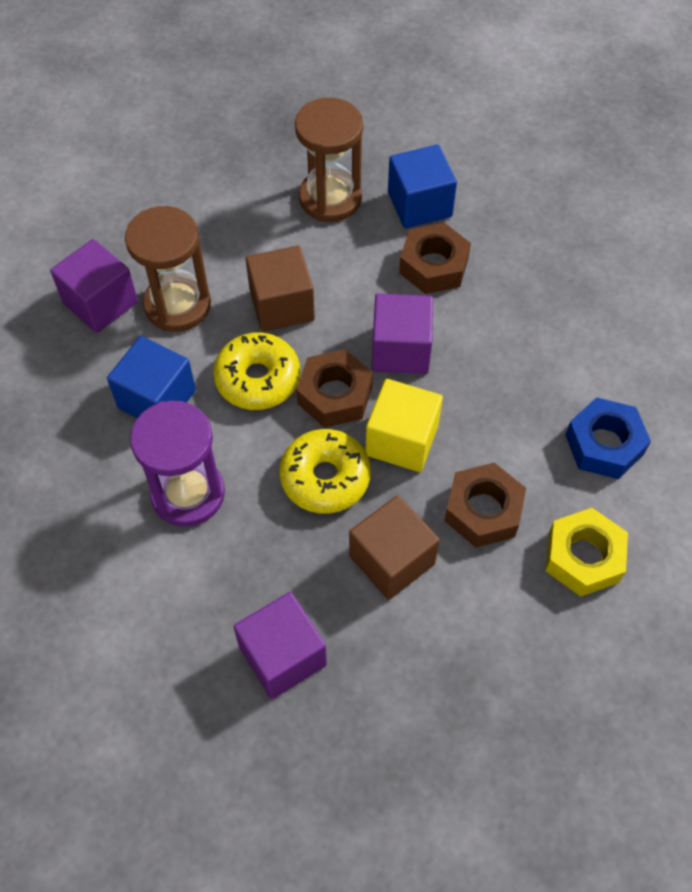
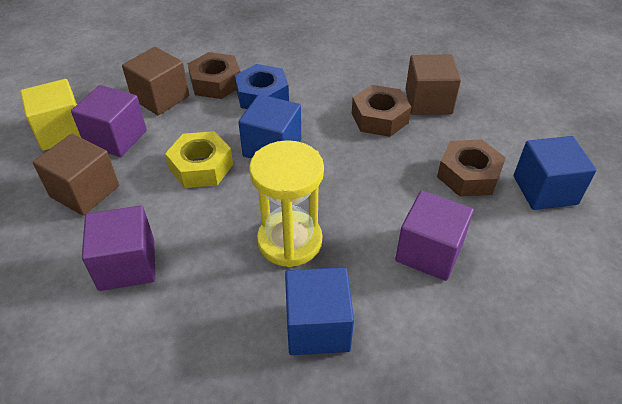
blue cube: 2 -> 3
brown cube: 2 -> 3
brown hourglass: 2 -> 0
purple hourglass: 1 -> 0
yellow donut: 2 -> 0
yellow hourglass: 0 -> 1

